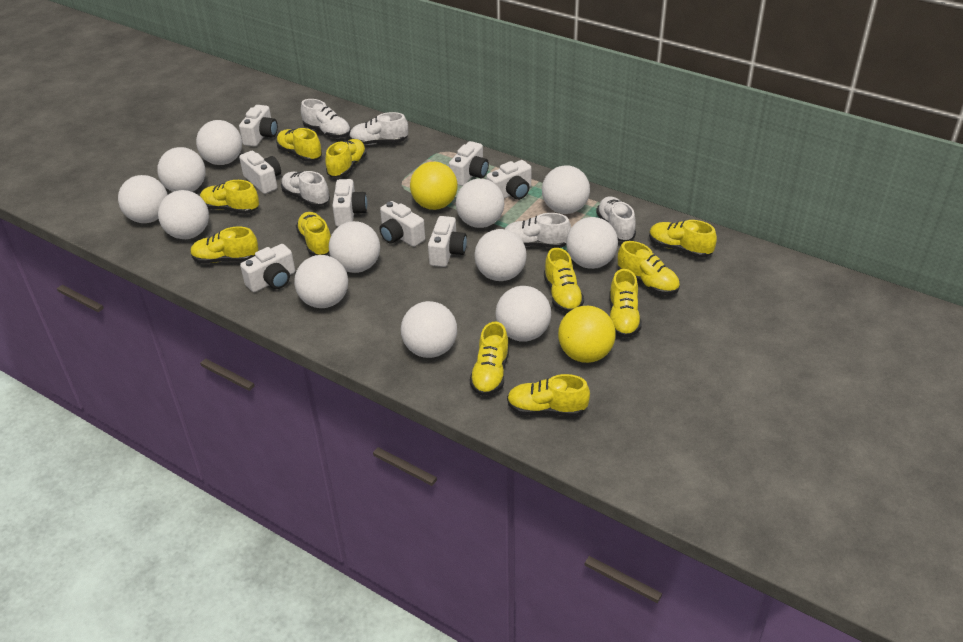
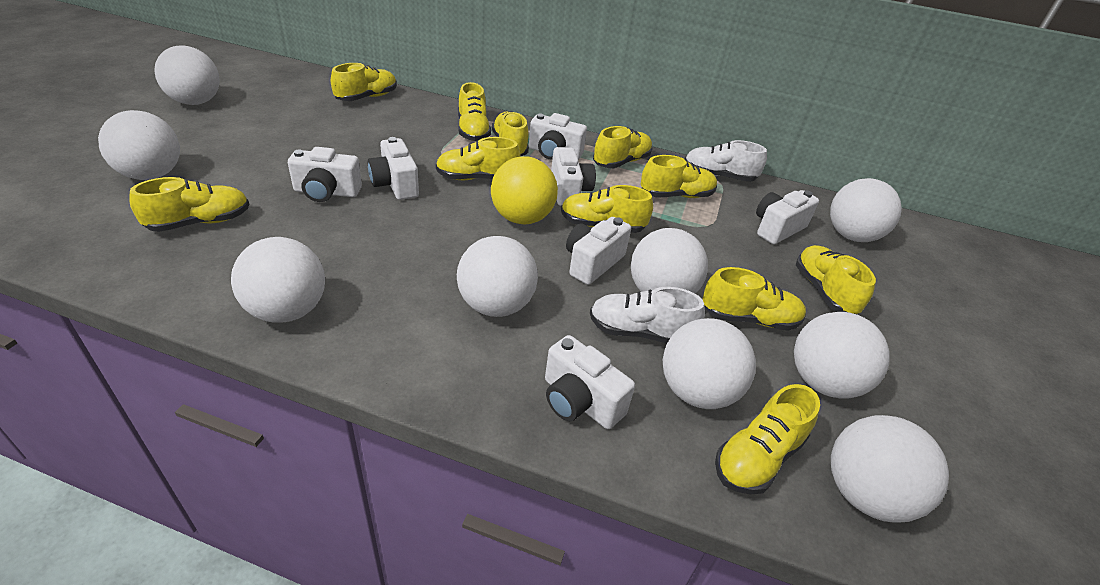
white ball: 12 -> 9
white camera: 8 -> 7
white shoe: 5 -> 2
yellow ball: 2 -> 1

